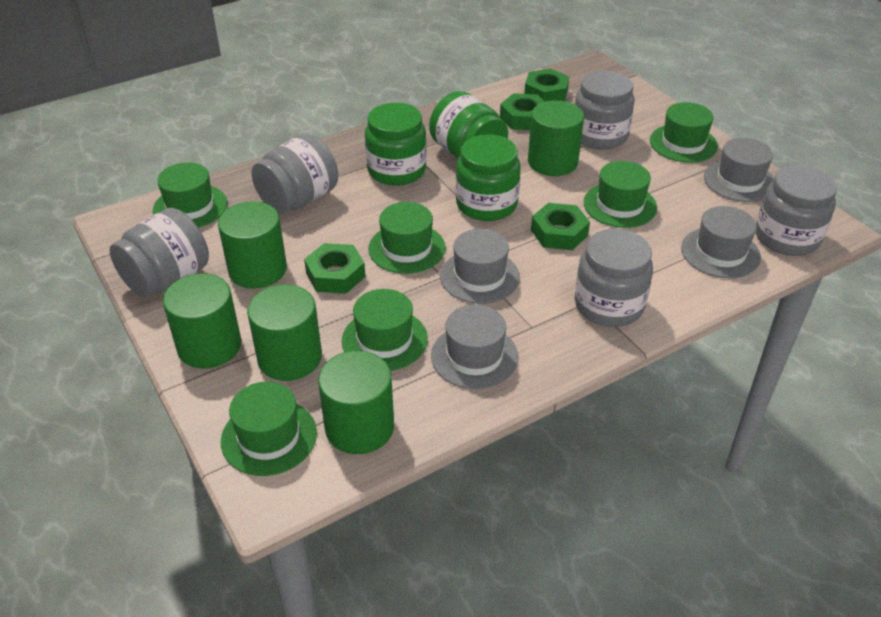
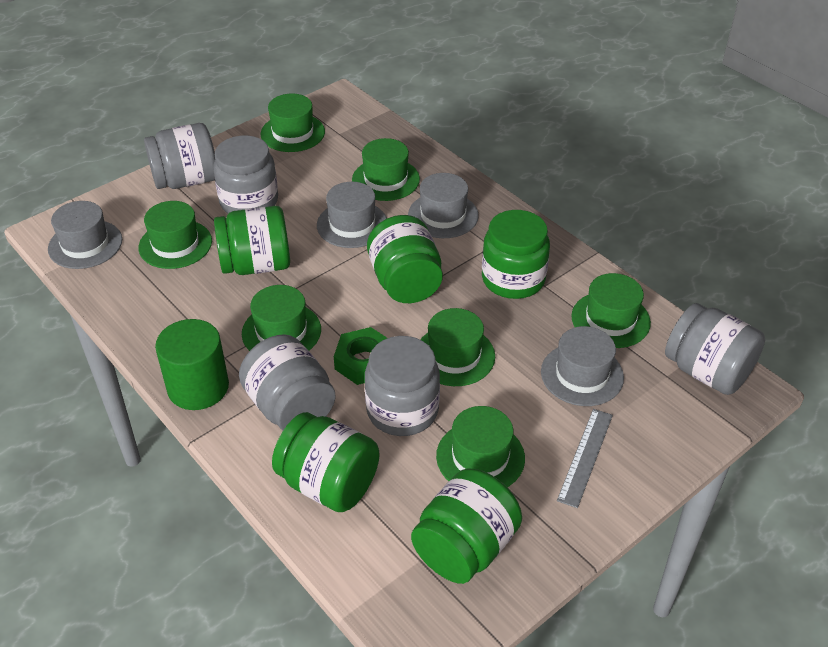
green cylinder: 5 -> 1
green hat: 6 -> 7
green jar: 3 -> 5
green nut: 4 -> 1
grey ruler: 0 -> 1

